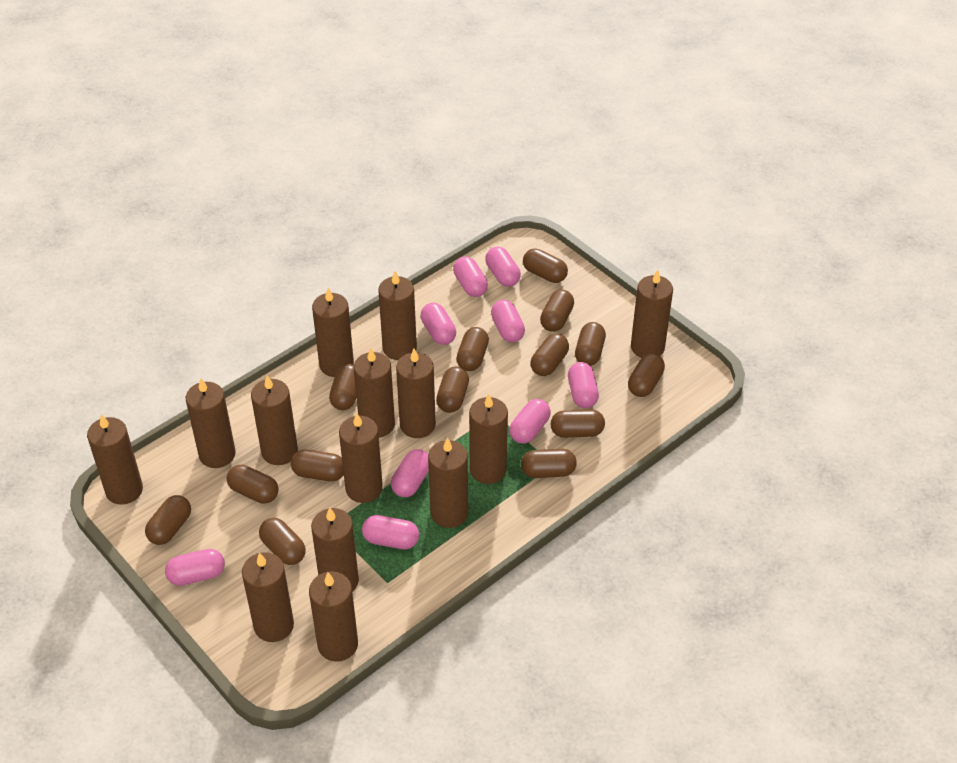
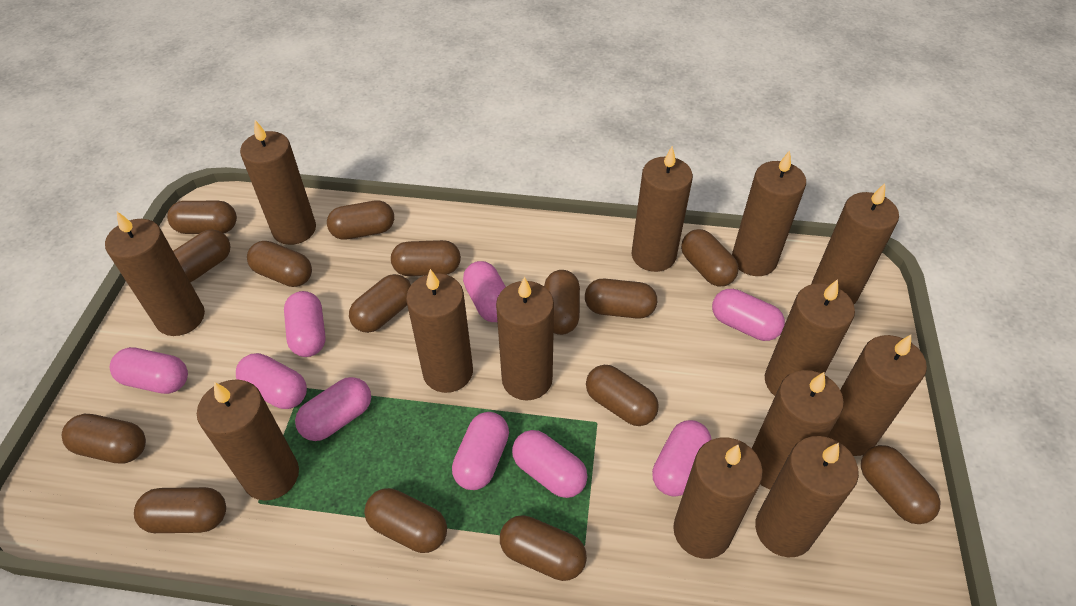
brown candle: 14 -> 13
brown capsule: 14 -> 15

